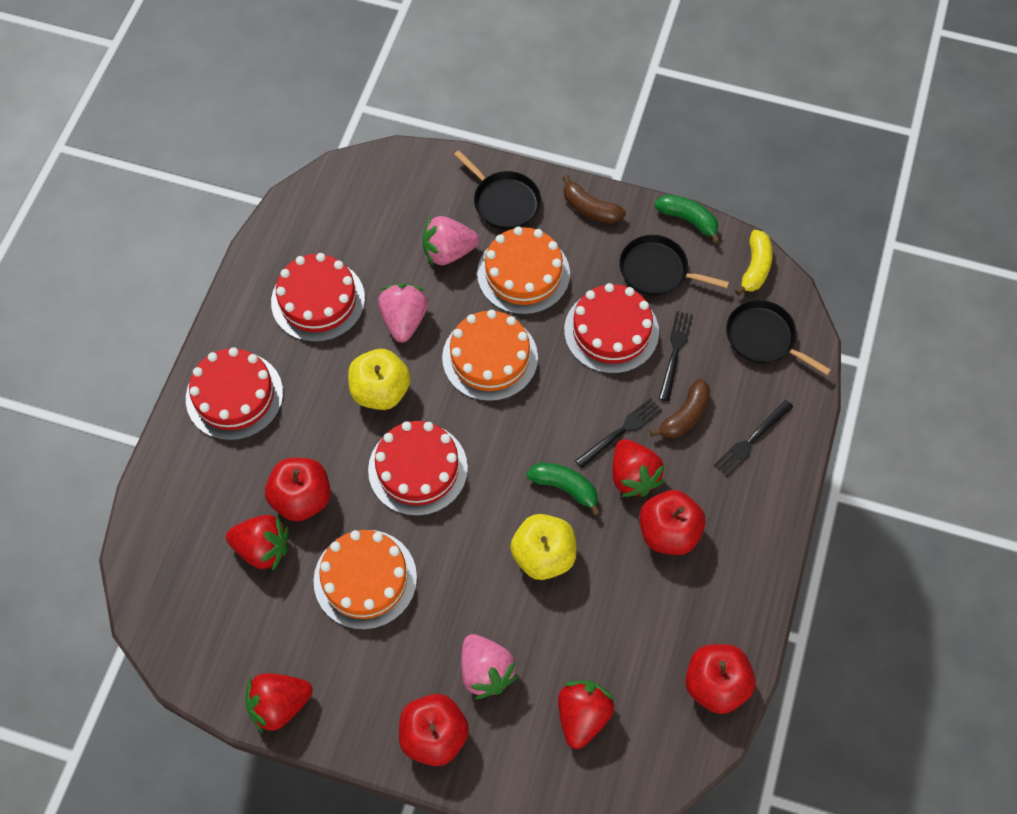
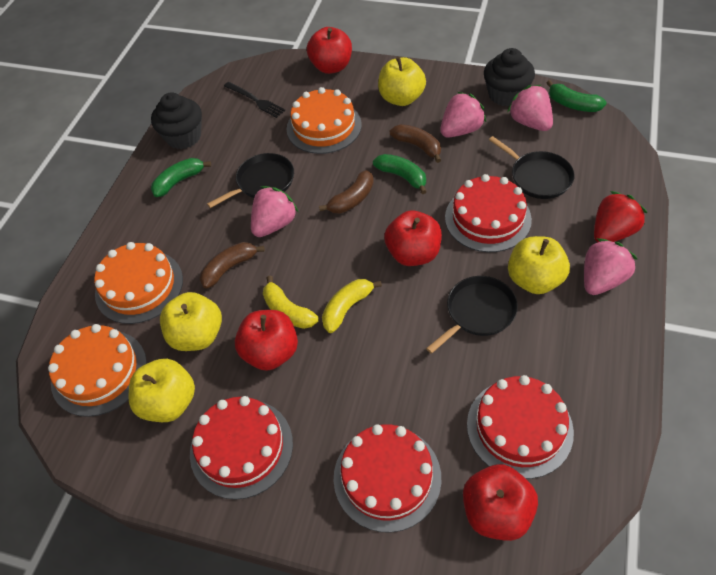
black cupcake: 0 -> 2
black fork: 3 -> 1
brown banana: 2 -> 3
green banana: 2 -> 3
pink strawberry: 3 -> 4
red strawberry: 4 -> 1
yellow apple: 2 -> 4
yellow banana: 1 -> 2

